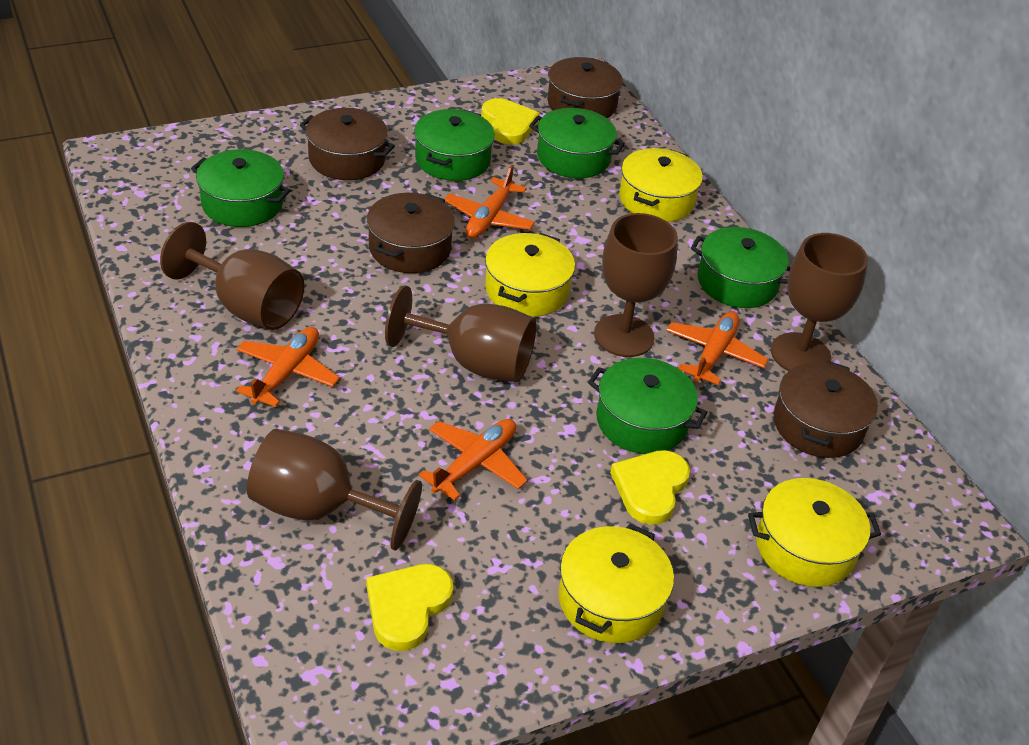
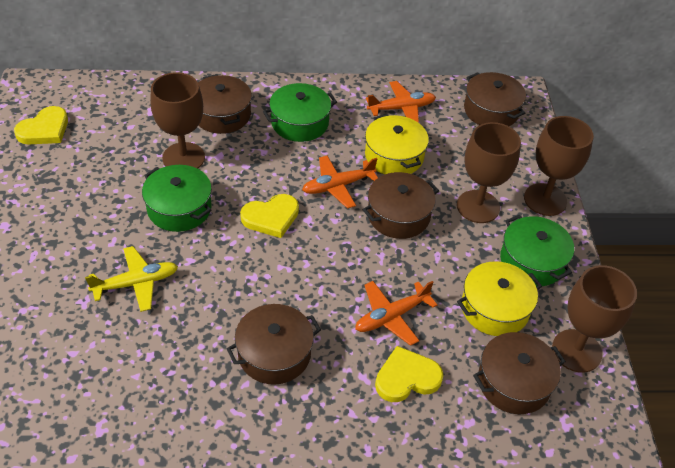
brown goblet: 5 -> 4
brown pot: 4 -> 5
green pot: 5 -> 3
orange plane: 4 -> 3
yellow plane: 0 -> 1
yellow pot: 4 -> 2

